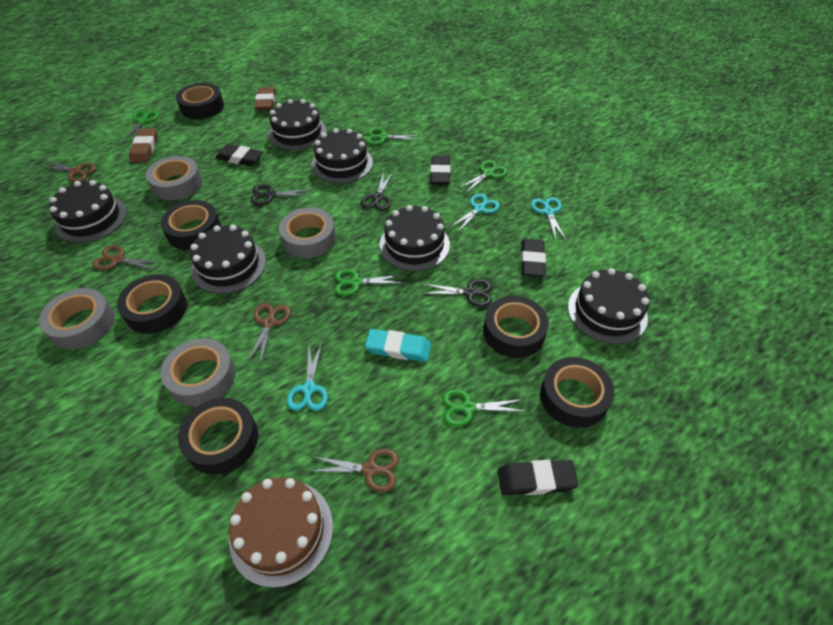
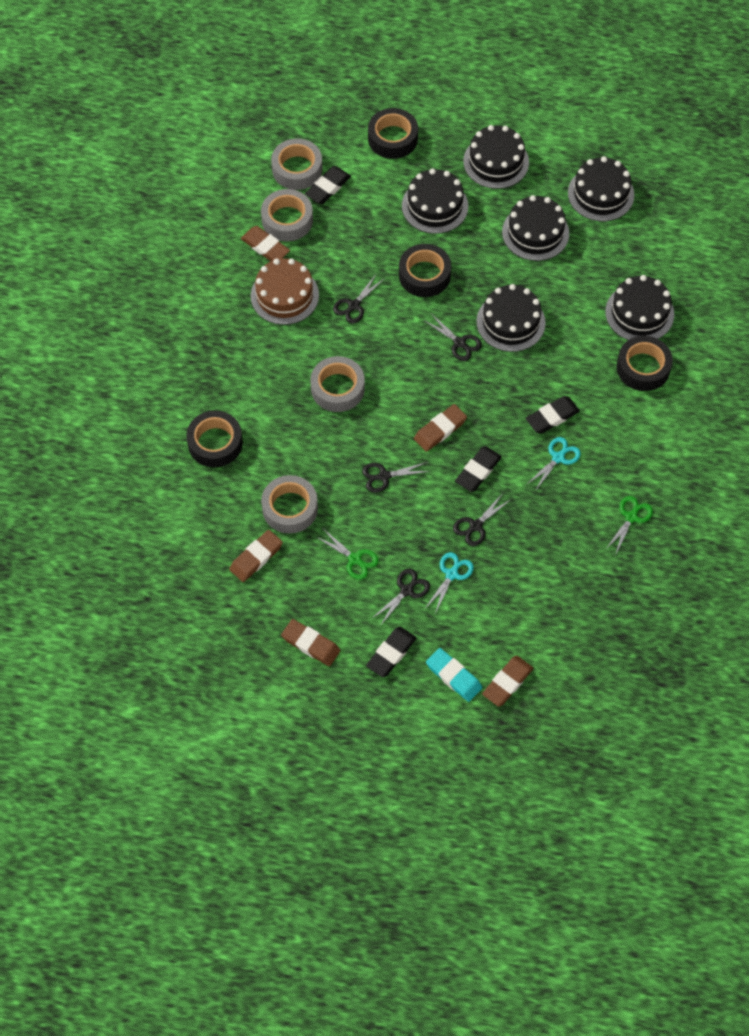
black scissors: 3 -> 5
black tape: 6 -> 4
brown eraser: 2 -> 5
brown scissors: 4 -> 0
green scissors: 5 -> 2
turquoise scissors: 3 -> 2

